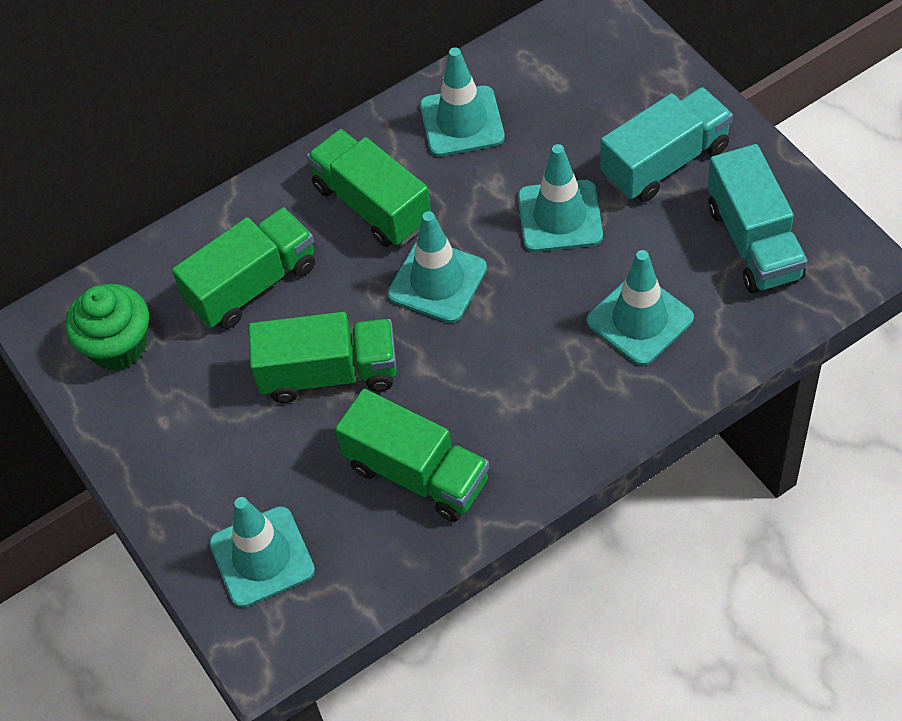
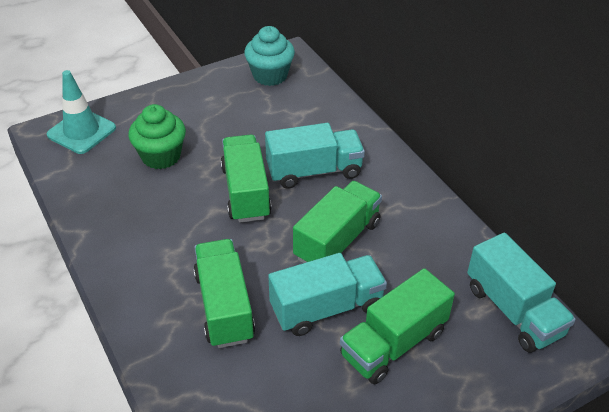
turquoise cupcake: 0 -> 1
turquoise traffic cone: 5 -> 1
turquoise truck: 2 -> 3

